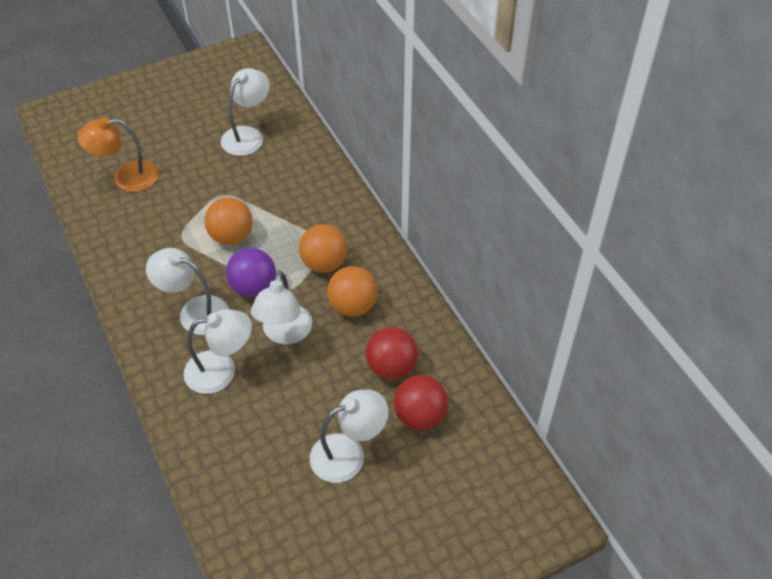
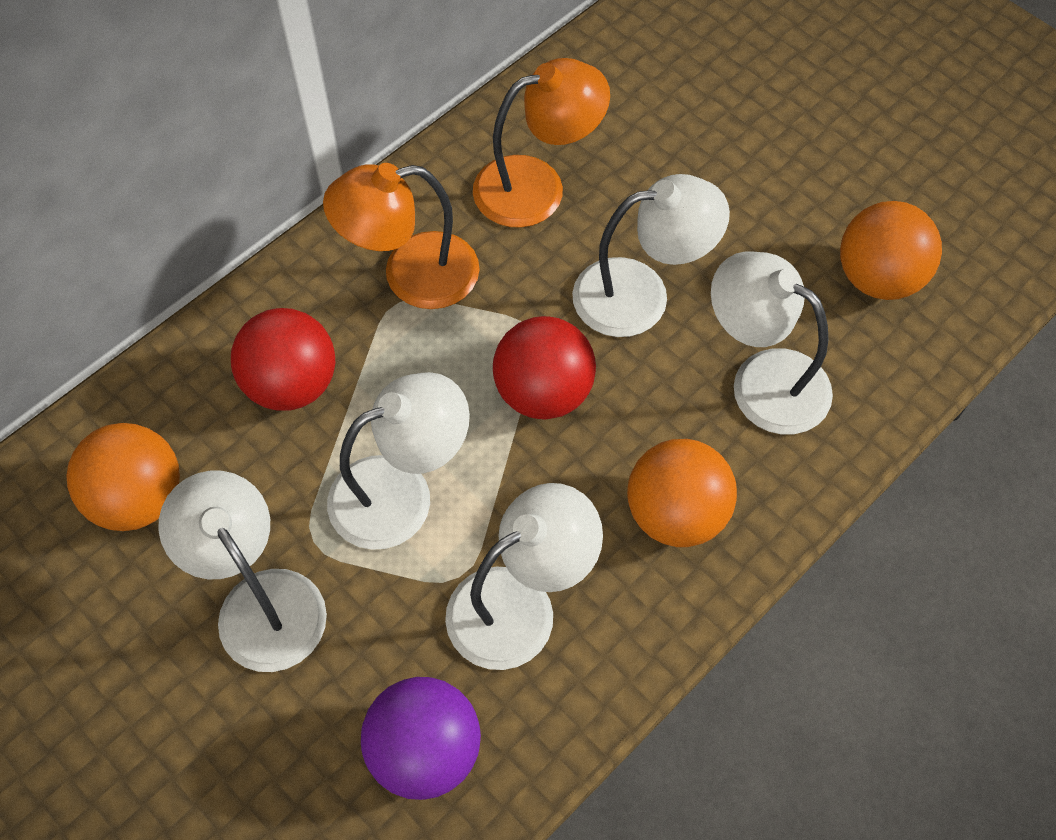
orange lamp: 1 -> 2

